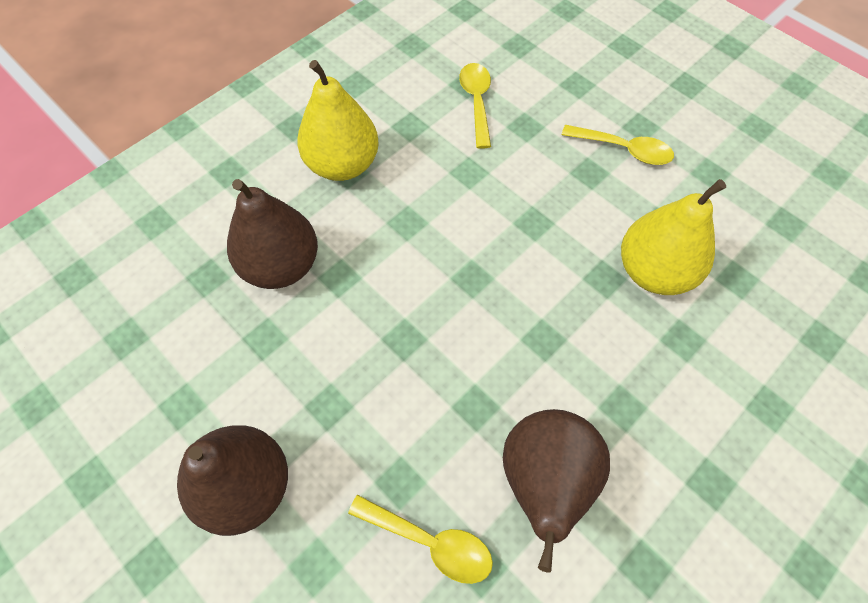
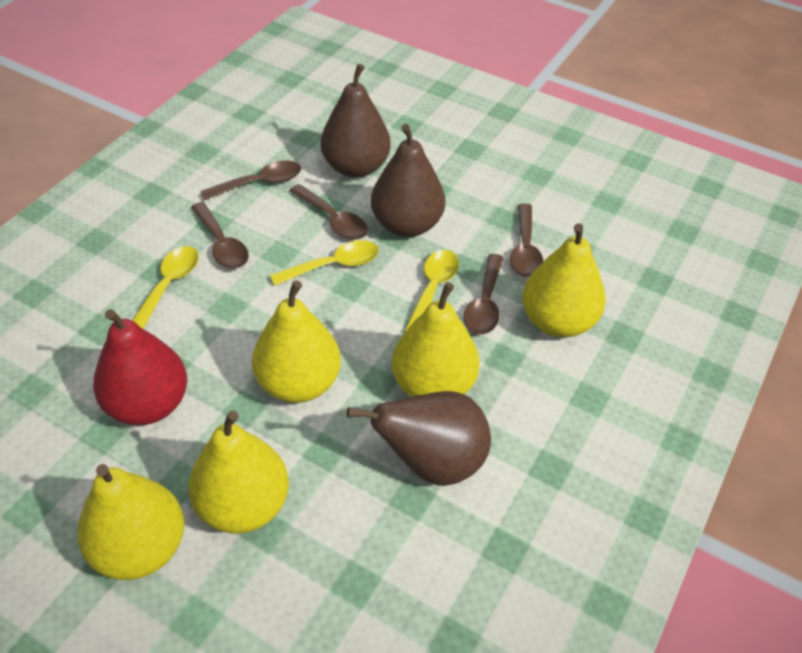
brown spoon: 0 -> 5
red pear: 0 -> 1
yellow pear: 2 -> 5

